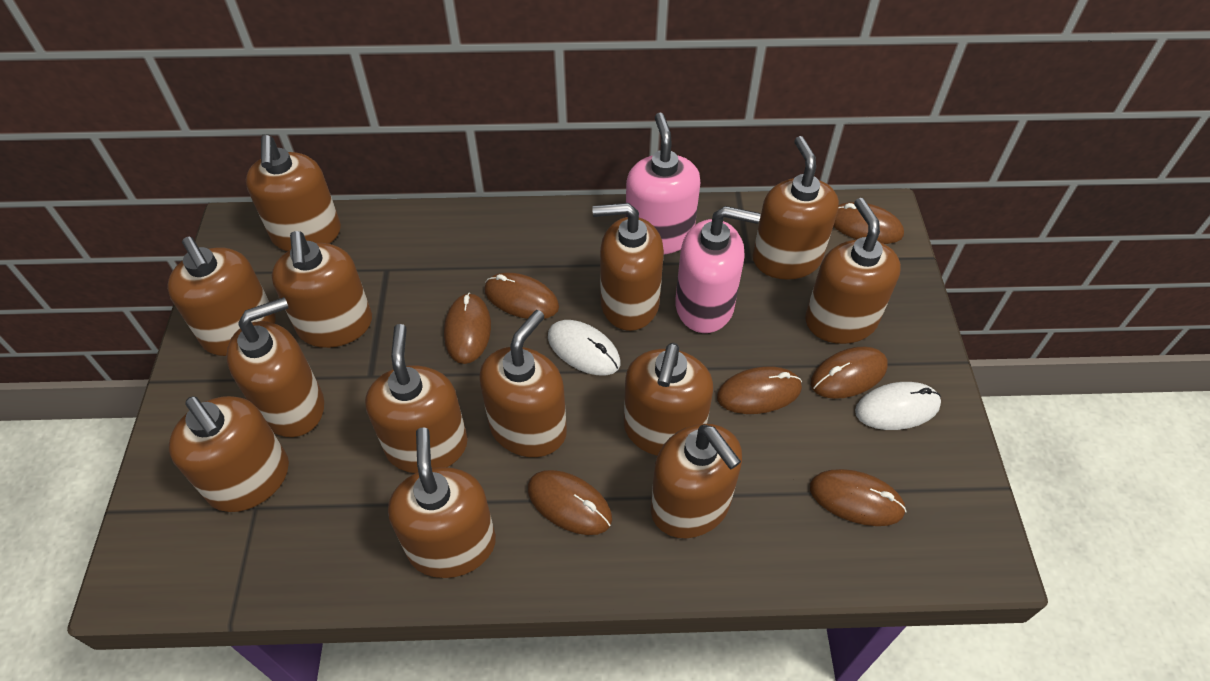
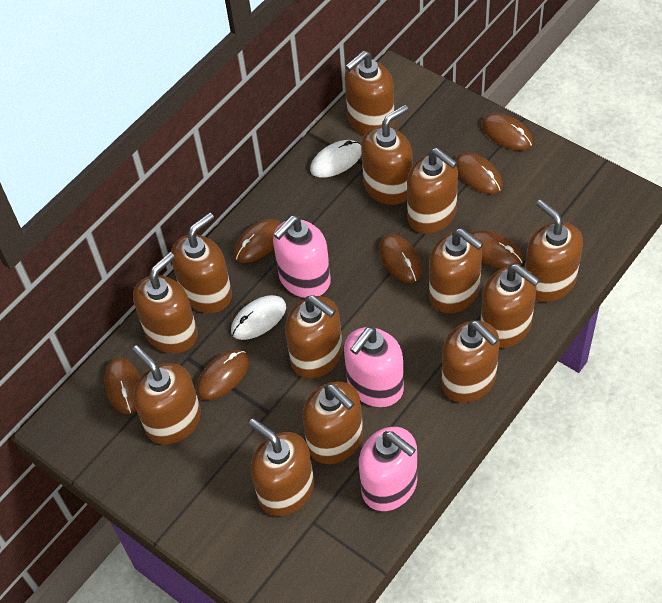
pink soap dispenser: 2 -> 3

